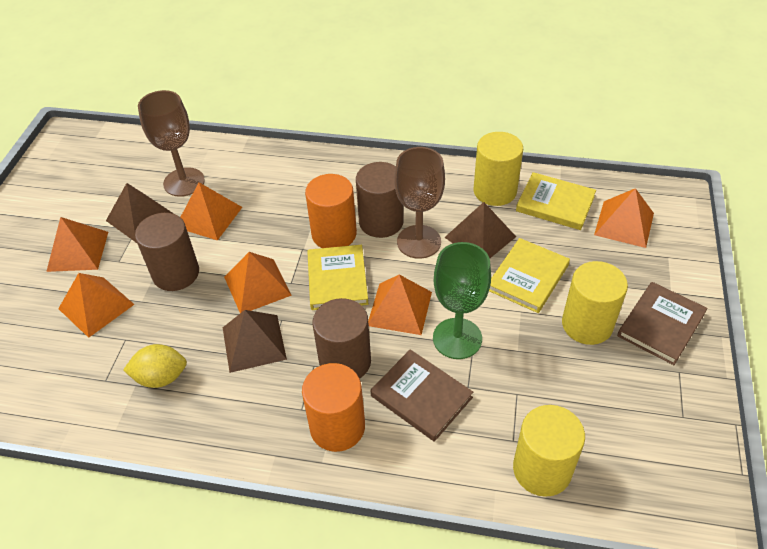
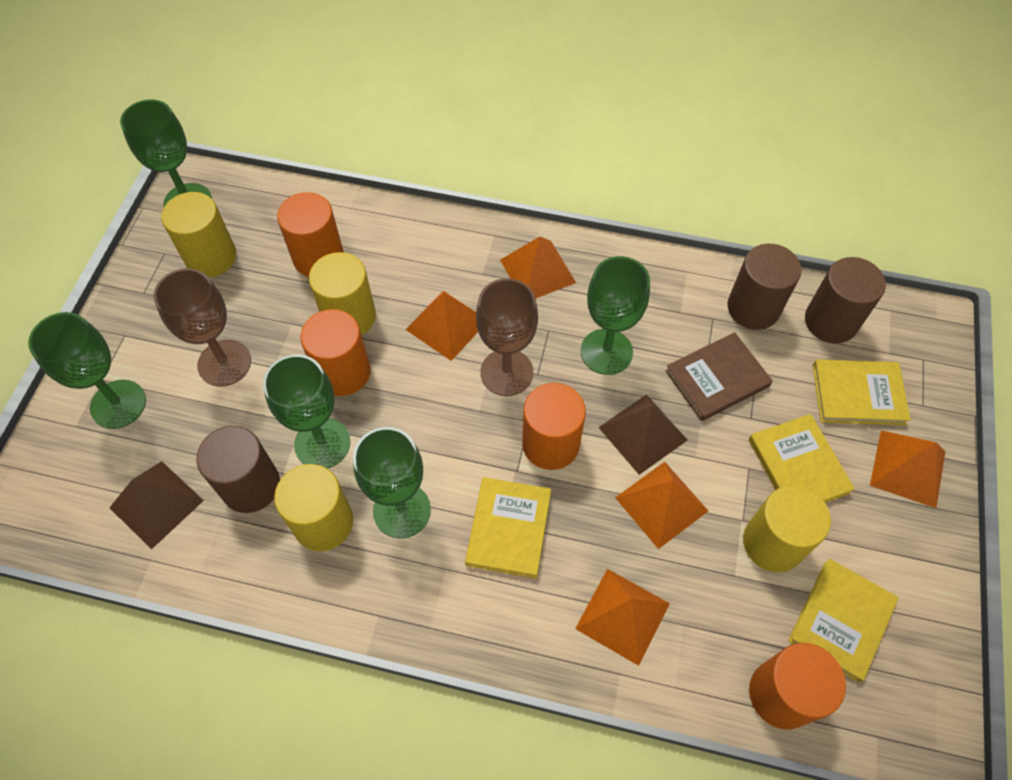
brown book: 2 -> 1
brown pyramid: 3 -> 2
green goblet: 1 -> 5
orange cylinder: 2 -> 4
orange pyramid: 6 -> 5
yellow book: 3 -> 4
yellow cylinder: 3 -> 4
yellow lemon: 1 -> 0

